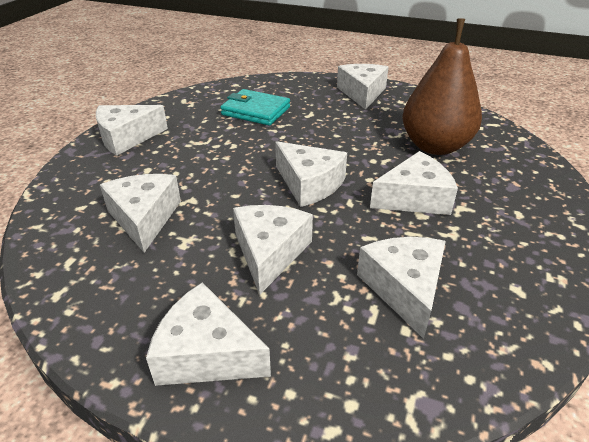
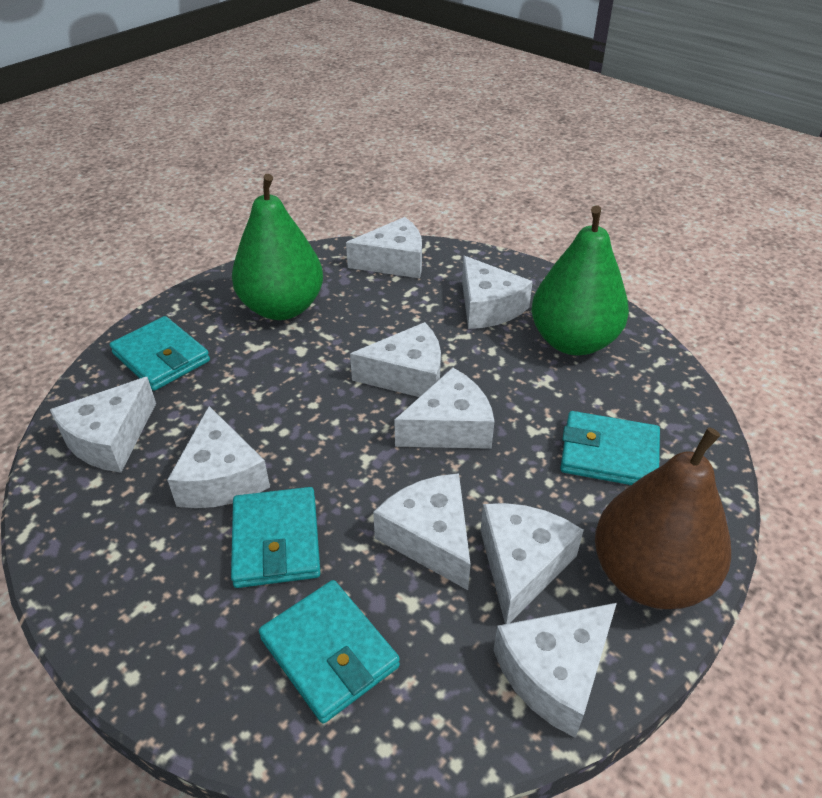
green pear: 0 -> 2
turquoise wallet: 1 -> 4
white cheese: 8 -> 9

